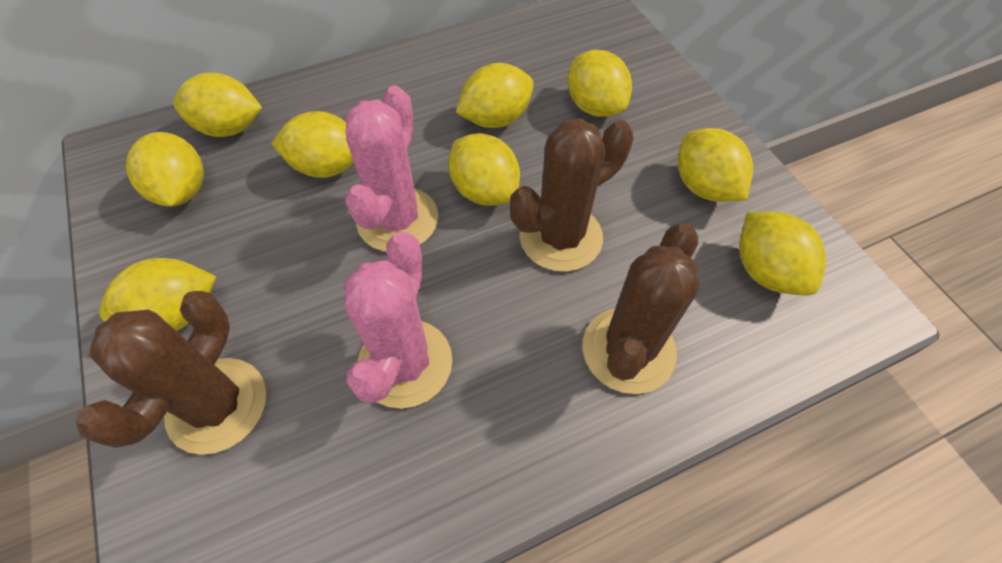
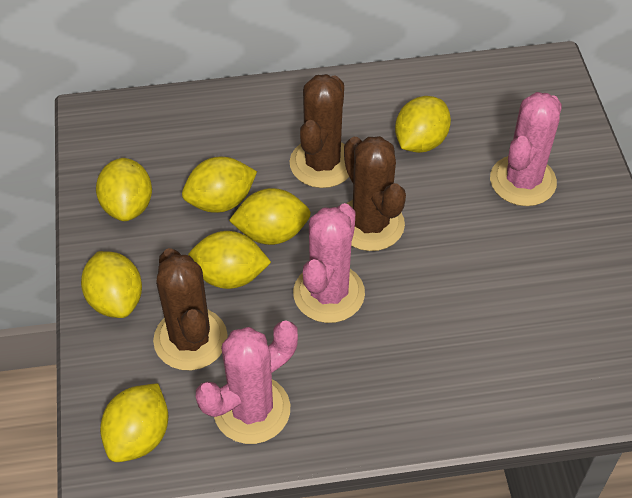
pink cactus: 2 -> 3
yellow lemon: 9 -> 7

